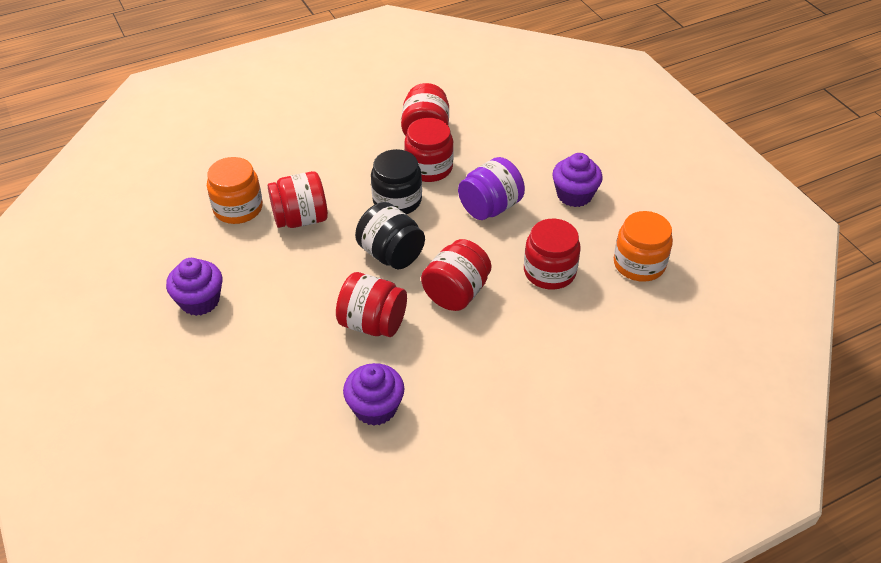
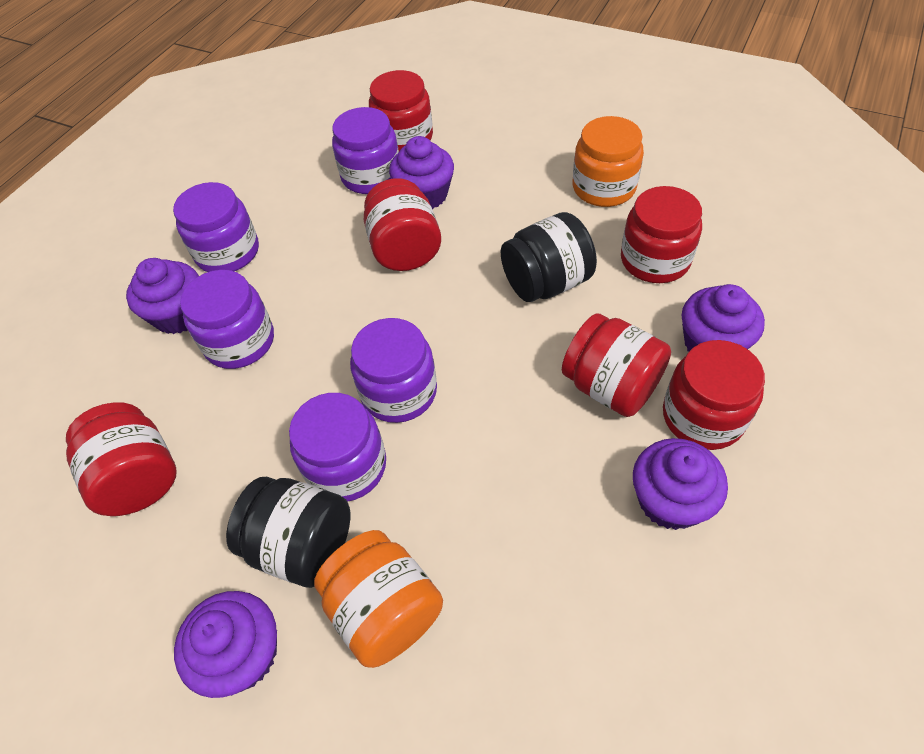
purple cupcake: 3 -> 5
purple jar: 1 -> 5

